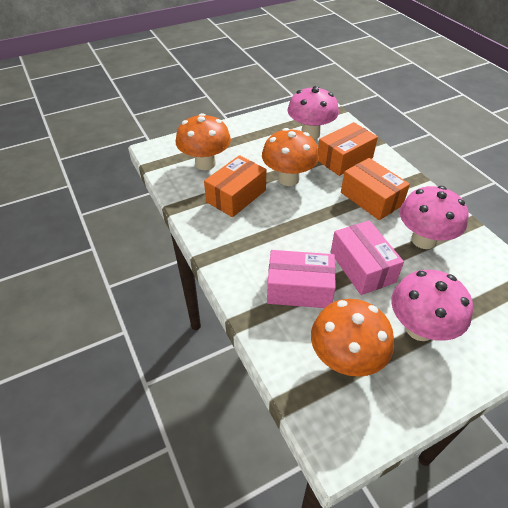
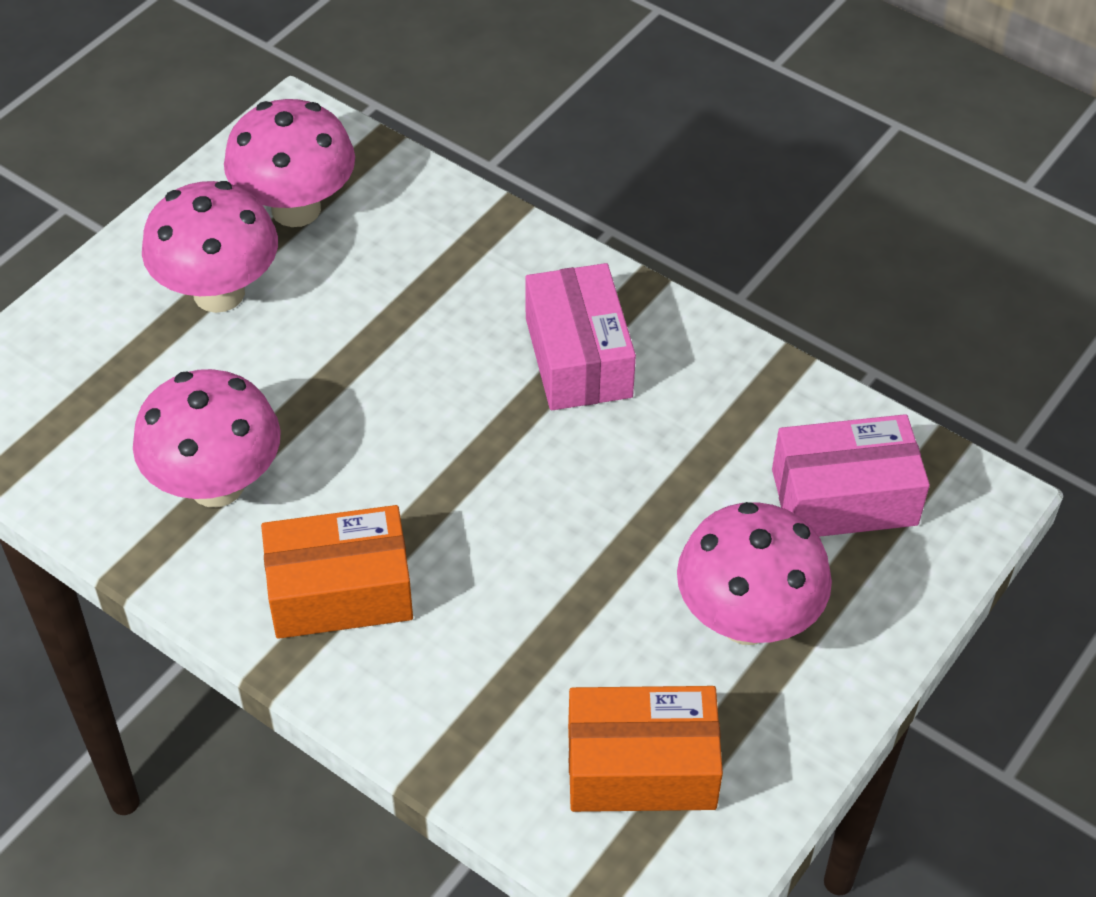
orange box: 3 -> 2
orange mushroom: 3 -> 0
pink mushroom: 3 -> 4

